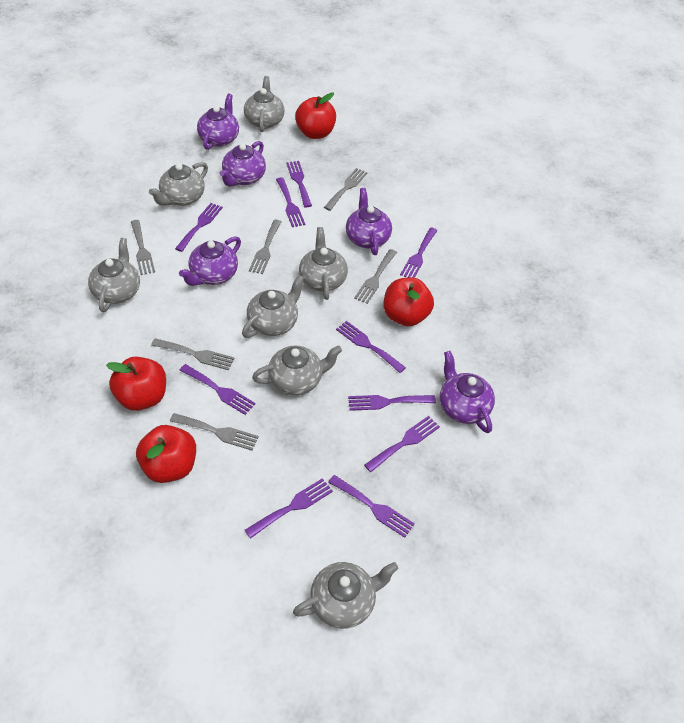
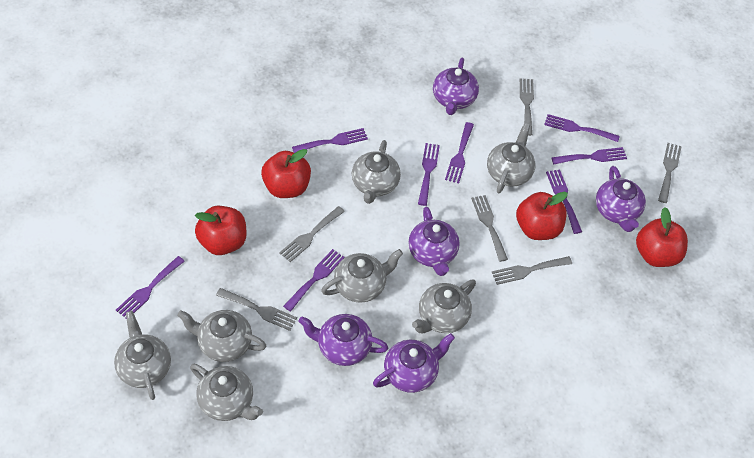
purple fork: 10 -> 8

